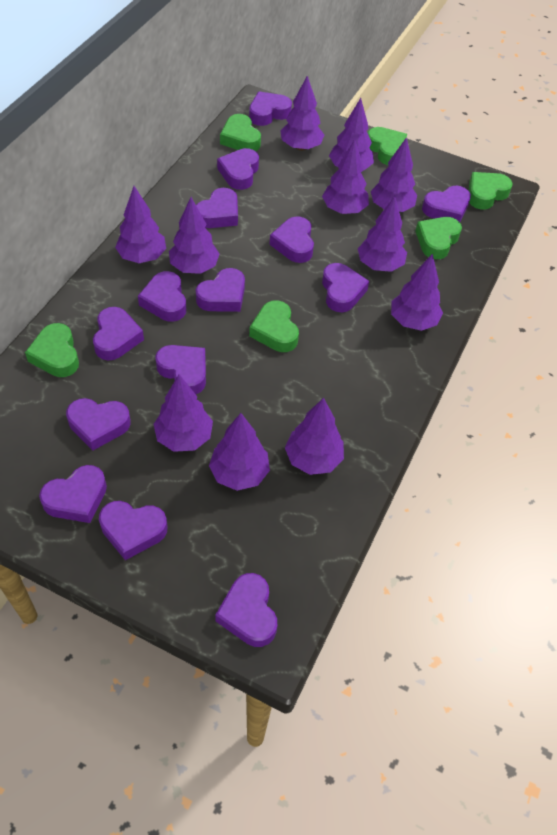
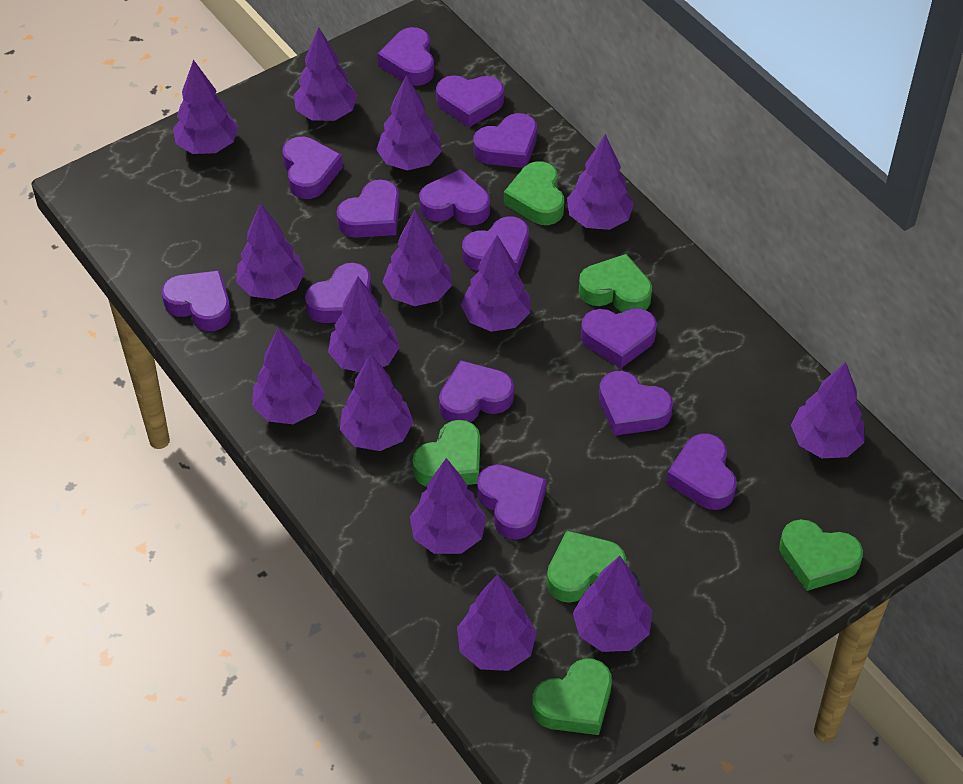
purple tree: 11 -> 14

